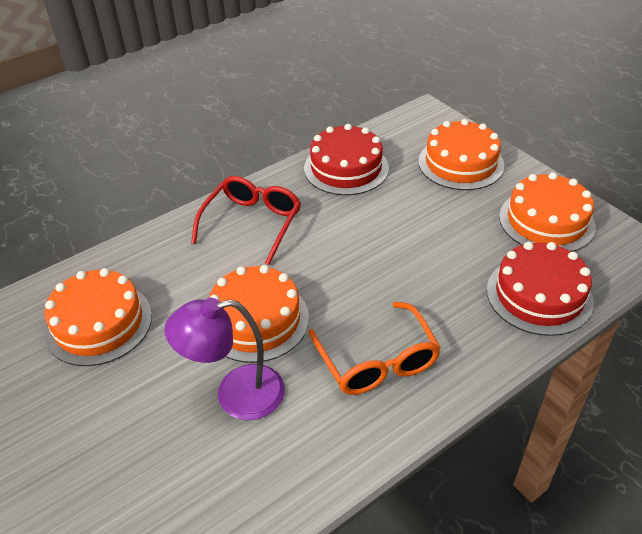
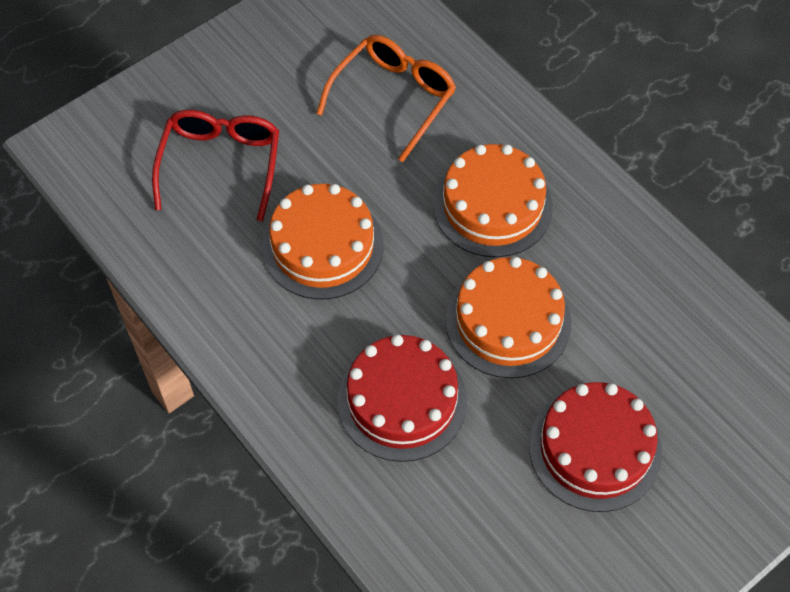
orange cake: 4 -> 3
purple lamp: 1 -> 0

